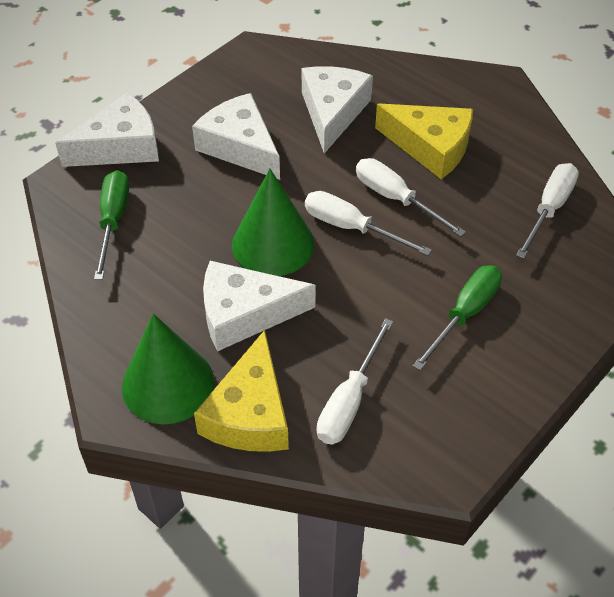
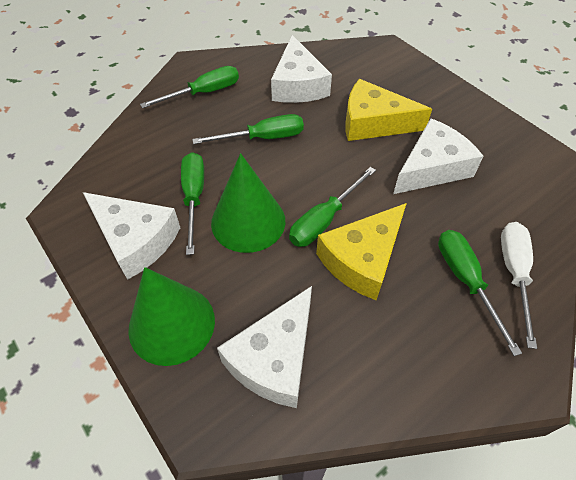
green screwdriver: 2 -> 5
white screwdriver: 4 -> 1

